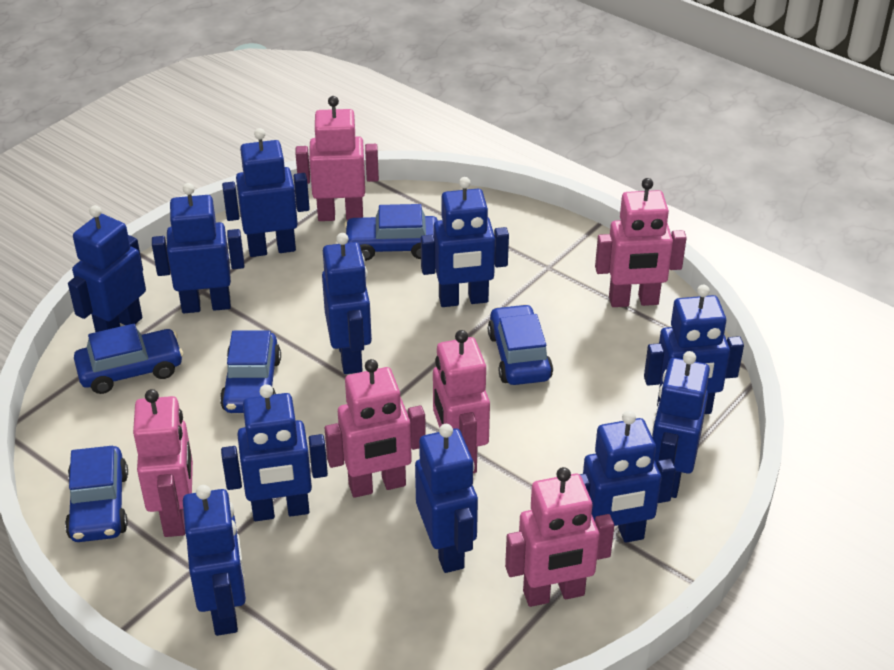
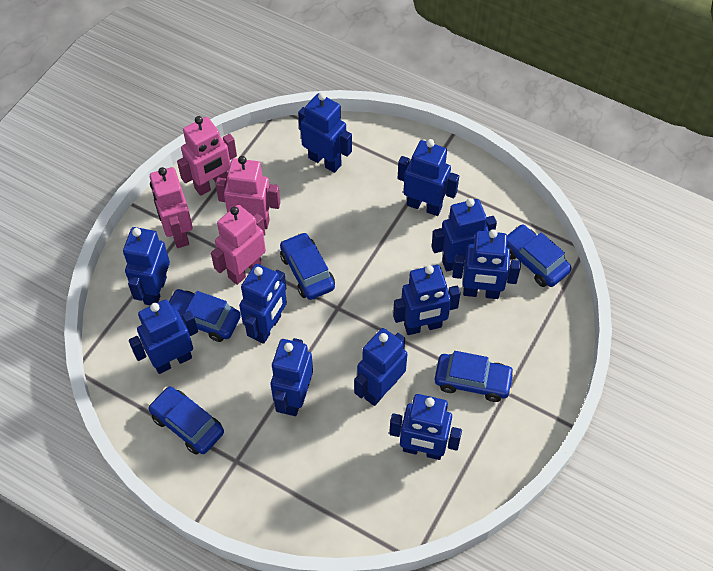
pink robot: 6 -> 4

